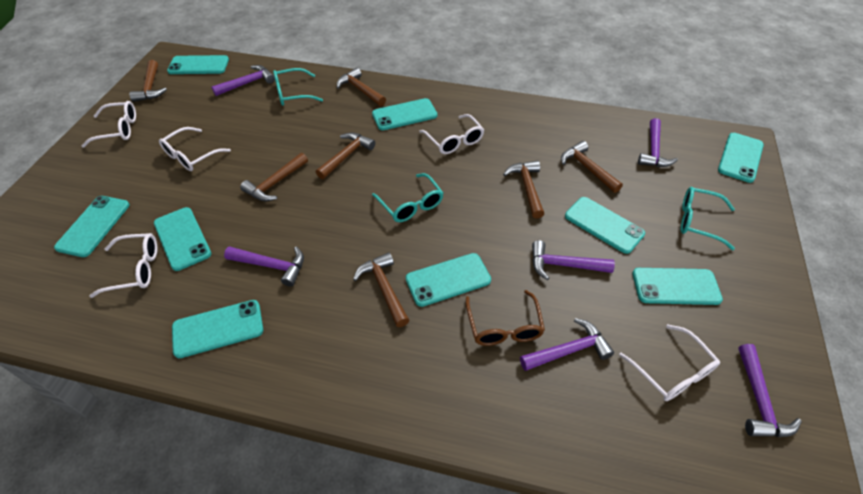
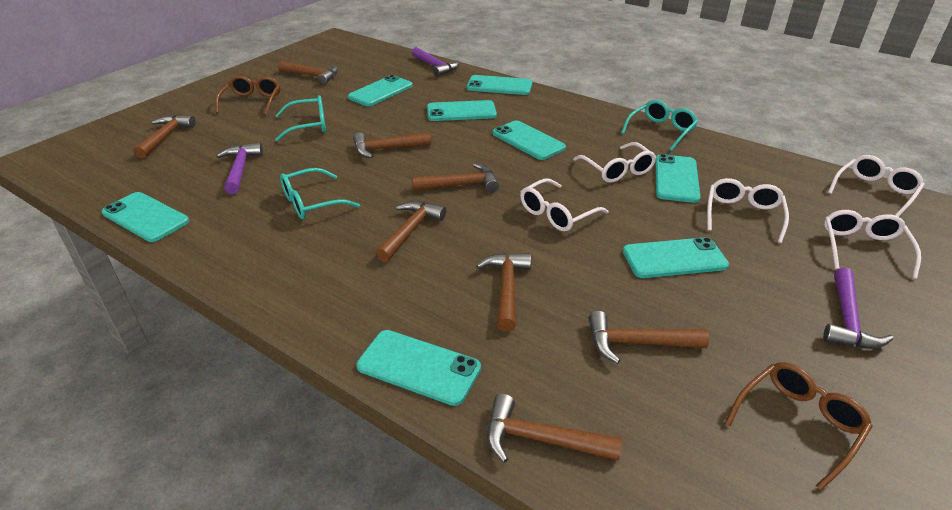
brown glasses: 1 -> 2
brown hammer: 7 -> 8
purple hammer: 6 -> 3
turquoise phone: 9 -> 8

